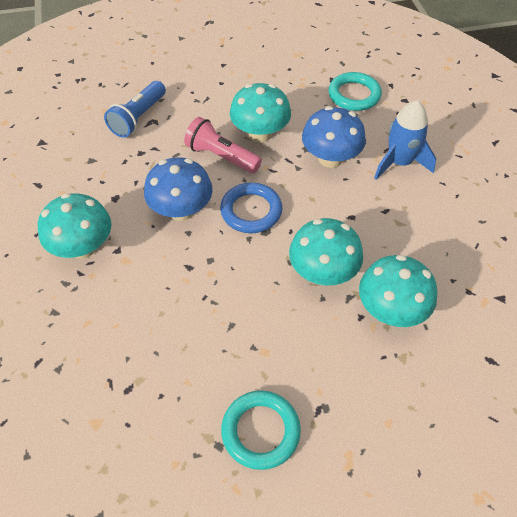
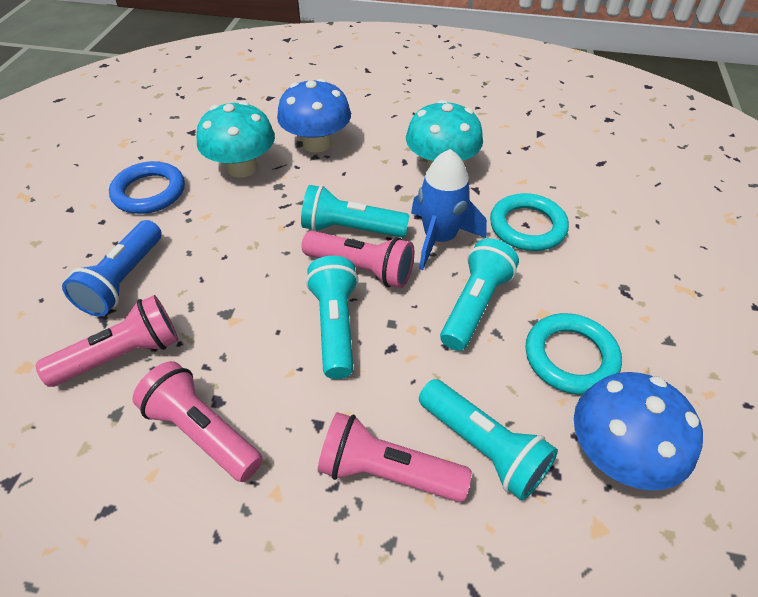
pink flashlight: 1 -> 4
turquoise flashlight: 0 -> 4
turquoise mushroom: 4 -> 2

